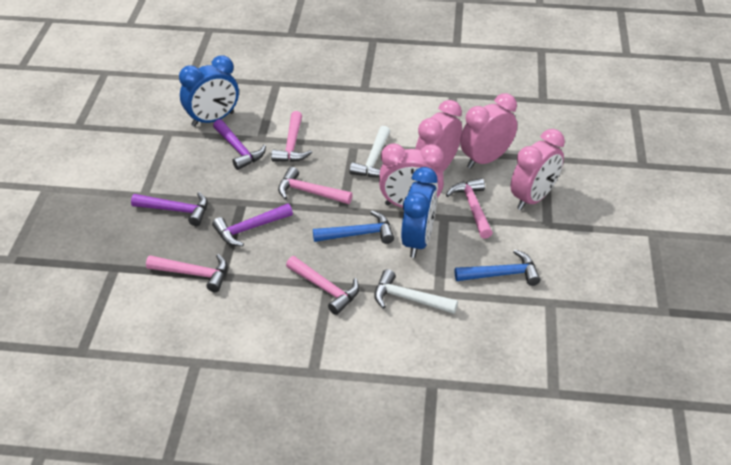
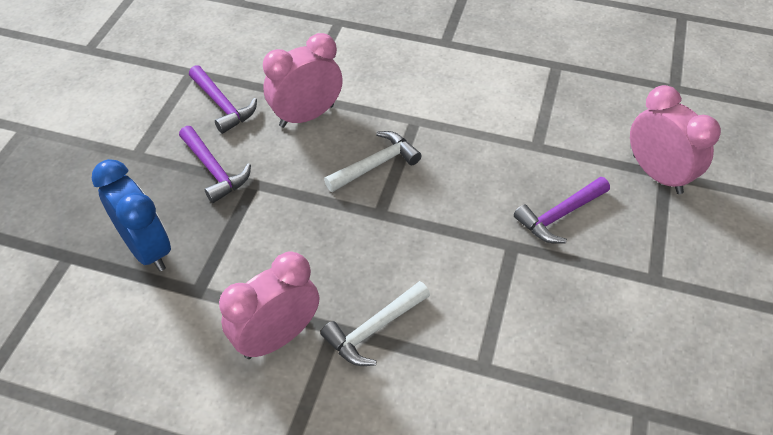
blue clock: 2 -> 1
blue hammer: 2 -> 0
pink clock: 4 -> 3
pink hammer: 5 -> 0

